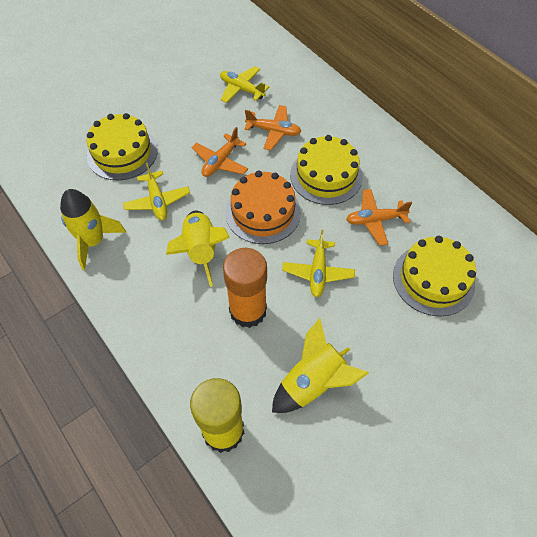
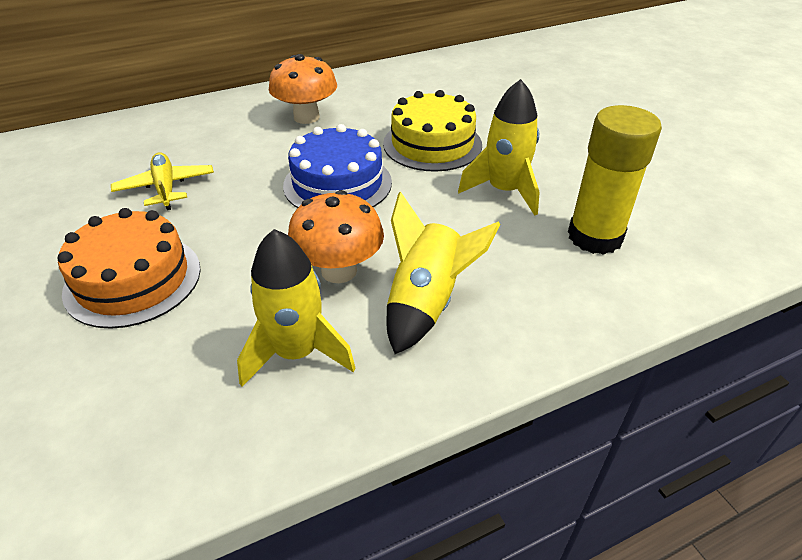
blue cake: 0 -> 1
orange glue stick: 1 -> 0
orange mushroom: 0 -> 2
orange plane: 3 -> 0
yellow cake: 3 -> 1
yellow plane: 3 -> 1

